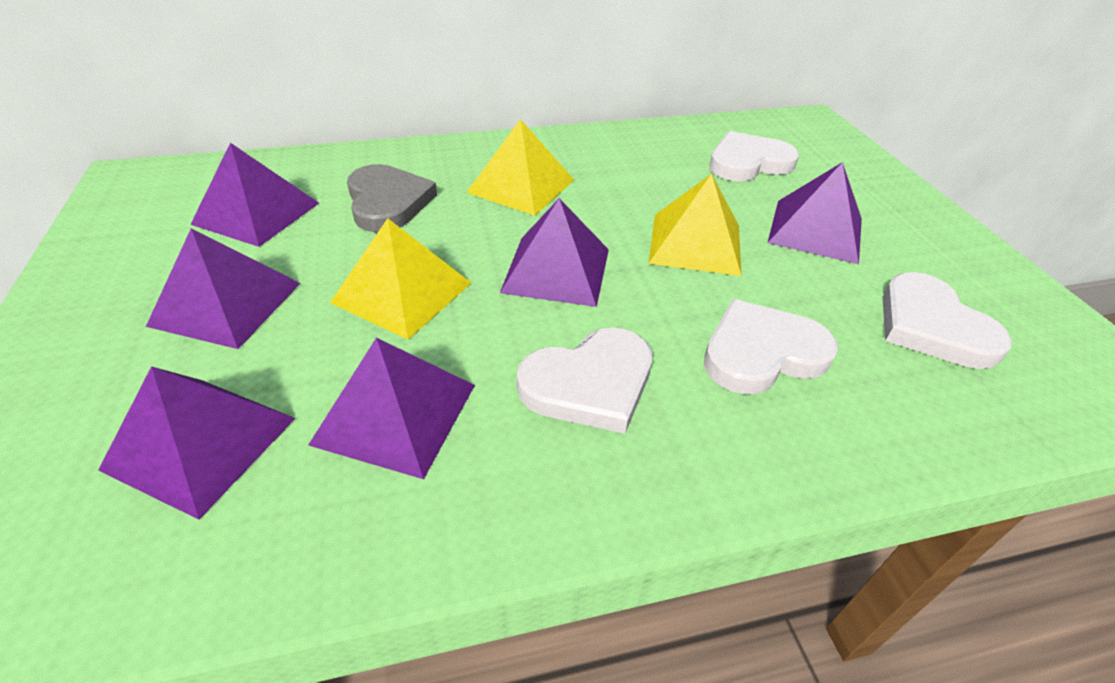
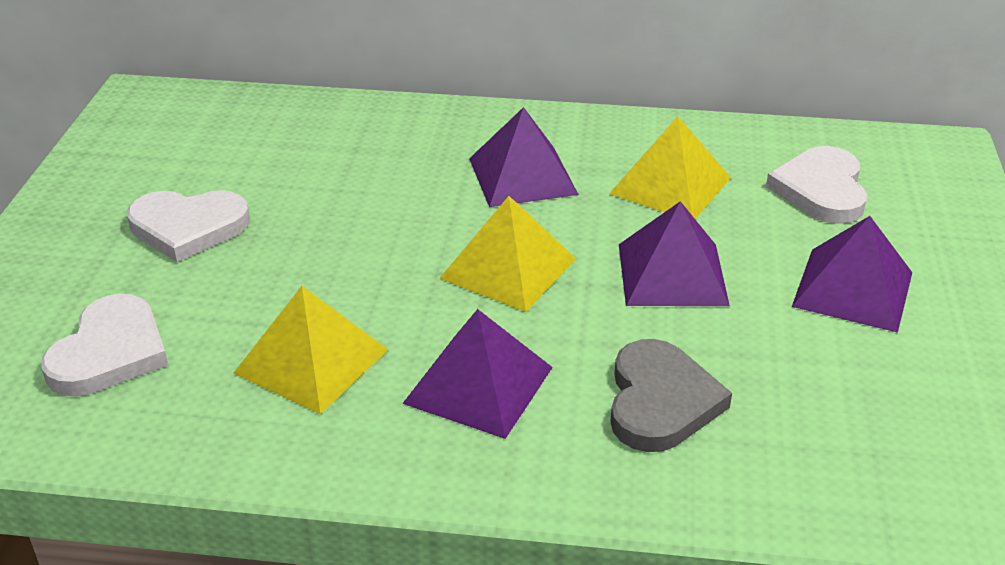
purple pyramid: 6 -> 4
white heart: 4 -> 3

